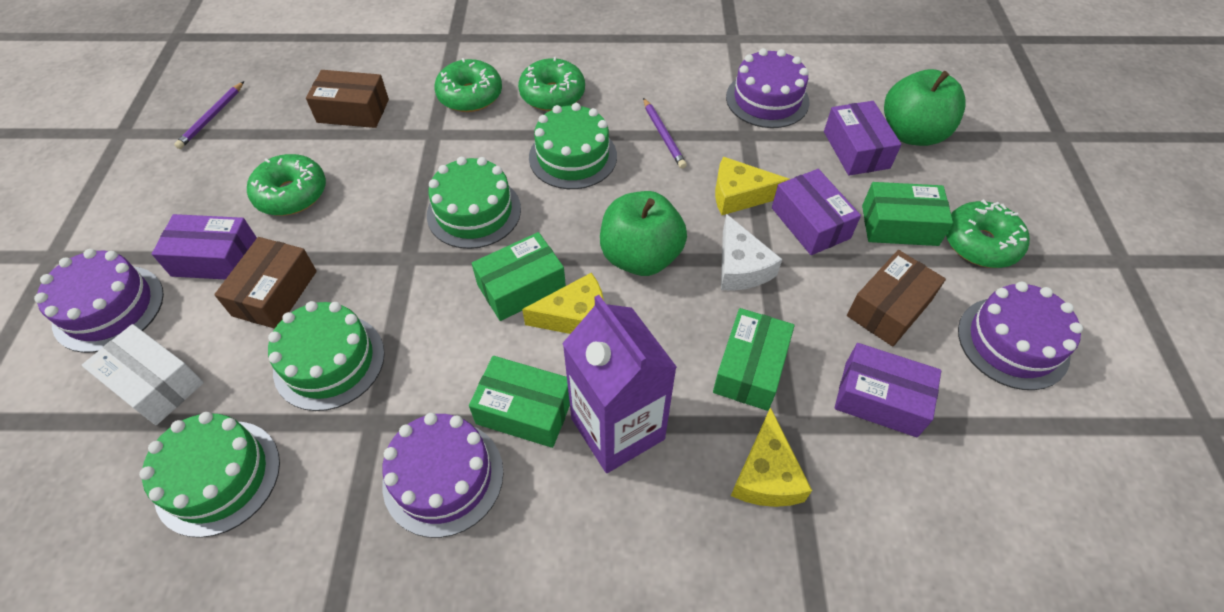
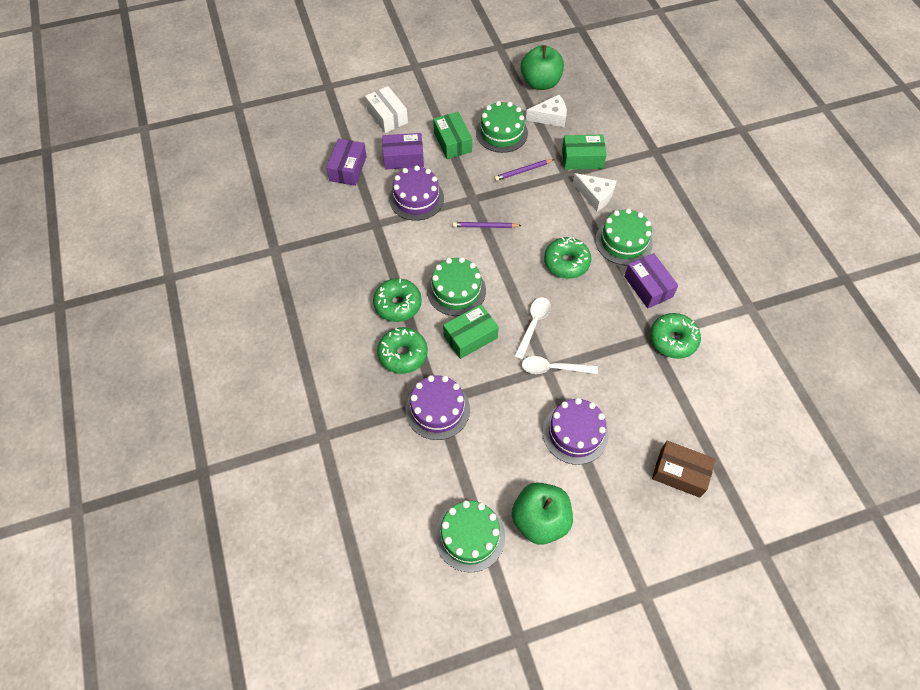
brown box: 3 -> 1
green box: 4 -> 3
purple box: 4 -> 3
purple cake: 4 -> 3
purple carton: 1 -> 0
white cheese: 1 -> 2
white spoon: 0 -> 2
yellow cheese: 3 -> 0

